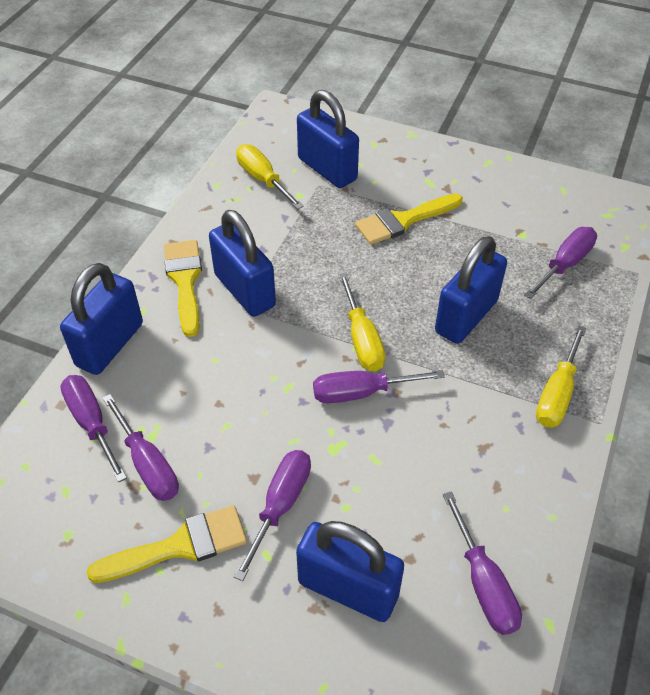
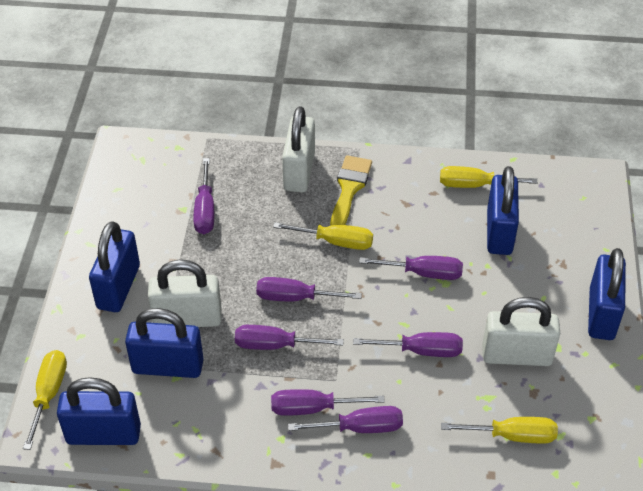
purple screwdriver: 6 -> 7
white padlock: 0 -> 3
yellow brush: 3 -> 1
yellow screwdriver: 3 -> 4

